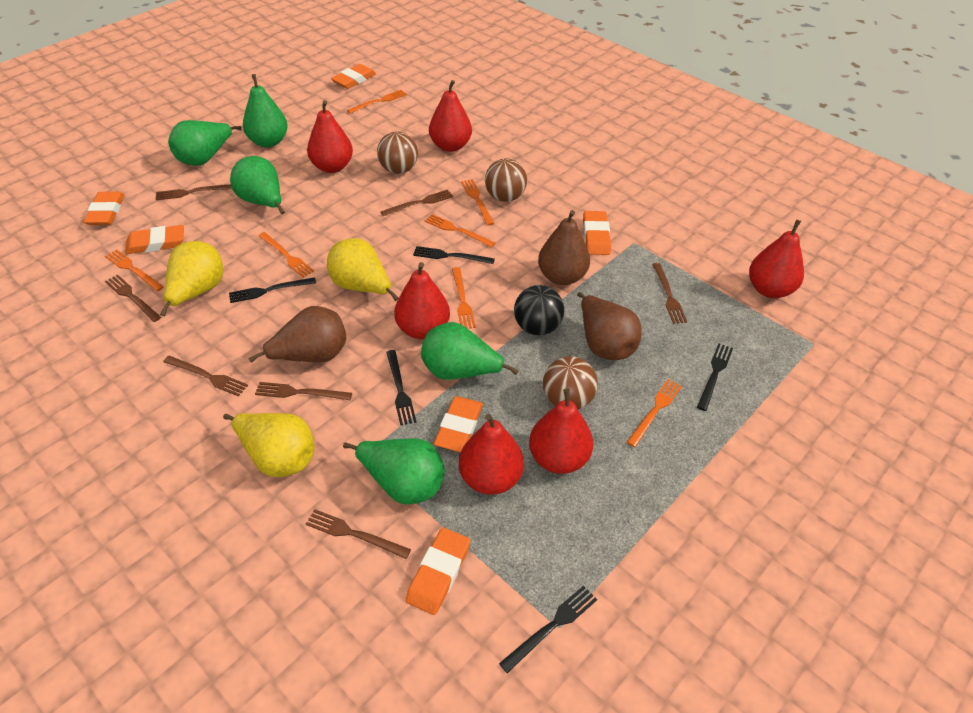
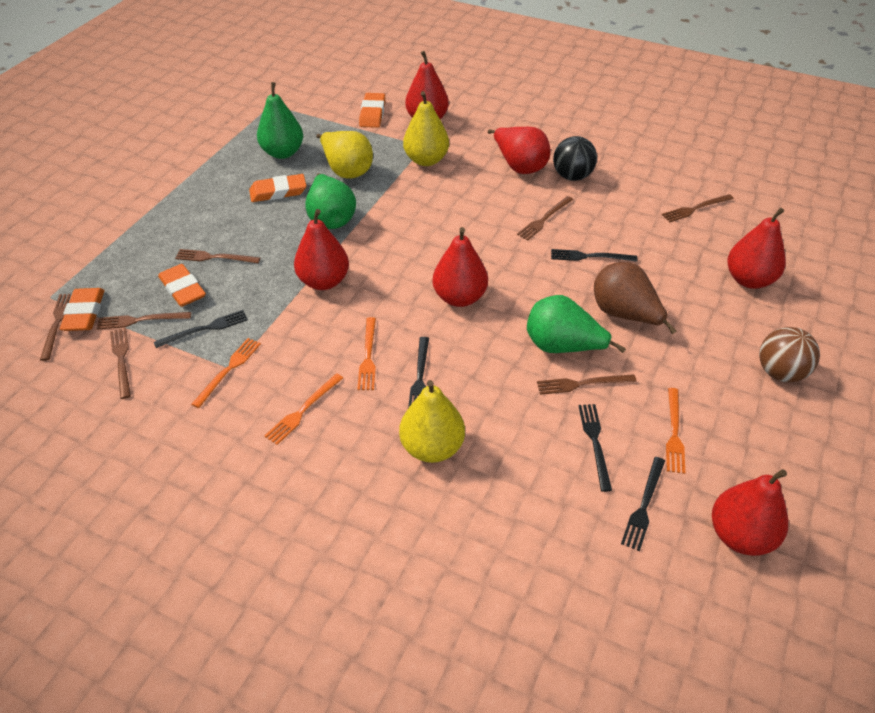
brown ball: 3 -> 1
brown pear: 3 -> 1
green pear: 5 -> 3
orange eraser: 6 -> 4
orange fork: 7 -> 4

